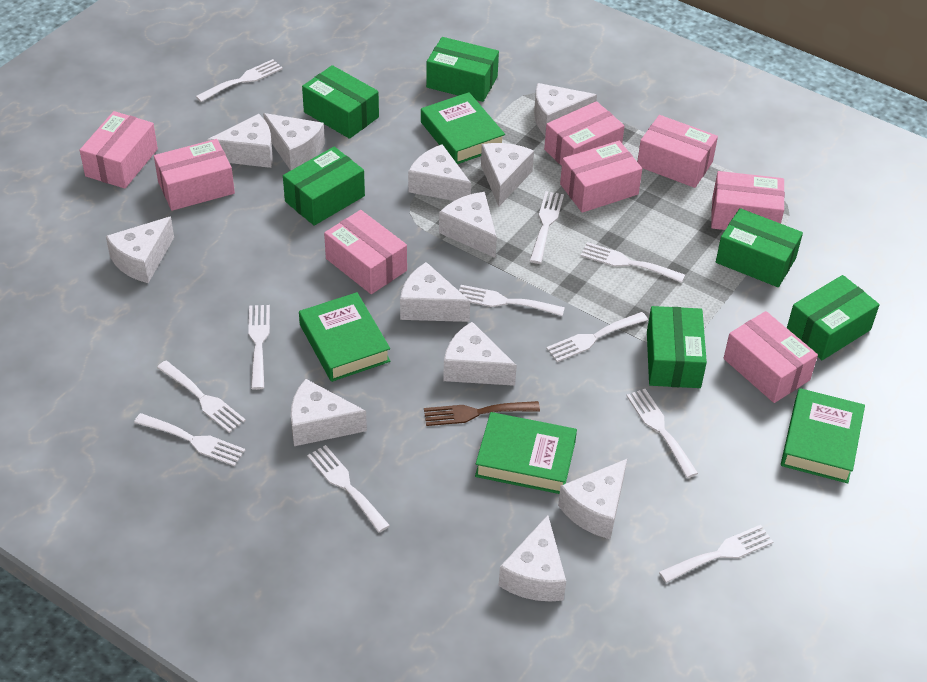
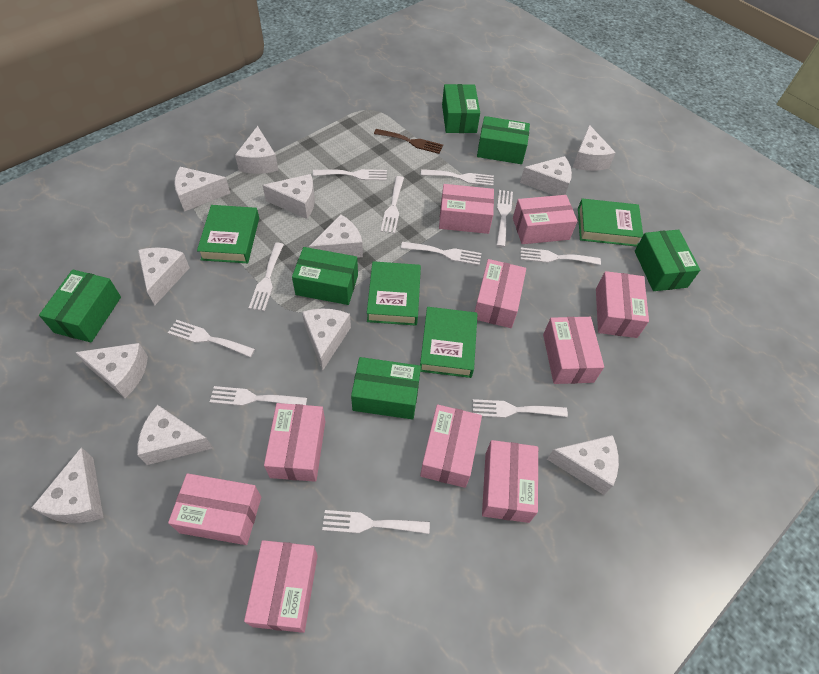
pink box: 8 -> 10

